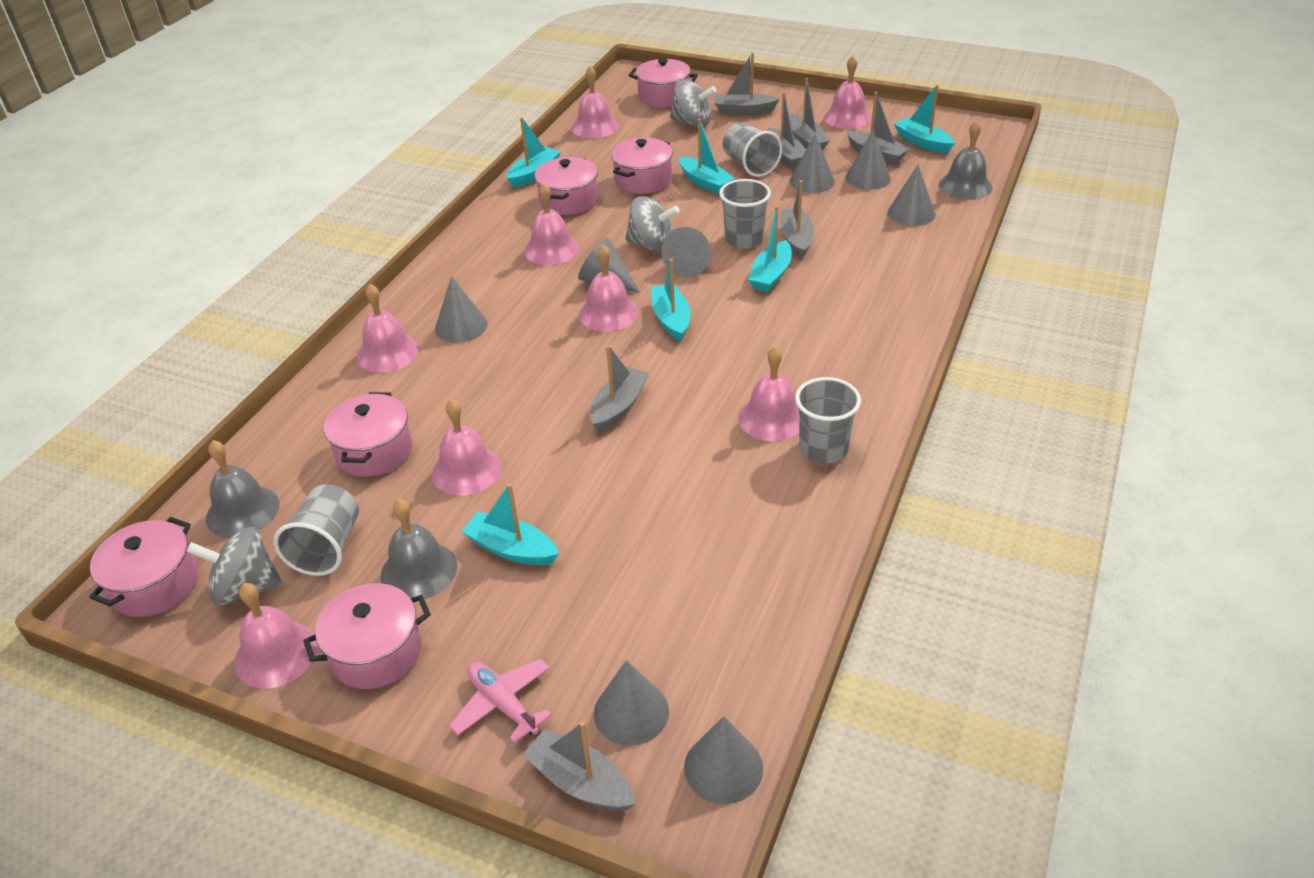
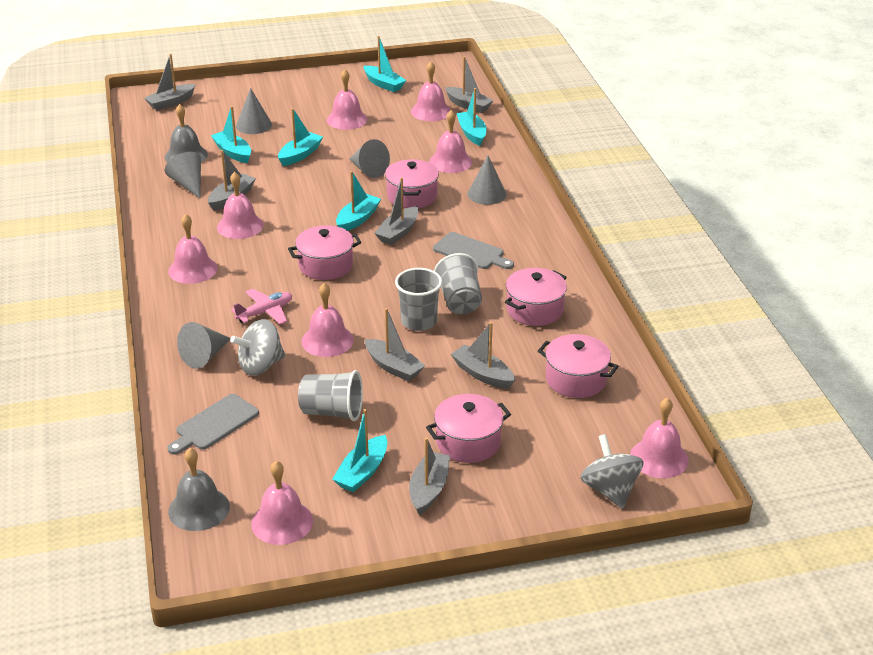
grey bell: 3 -> 2
grey cone: 8 -> 5
grey cup: 4 -> 3
grey cutting board: 0 -> 2
grey spinning top: 3 -> 2
pink pot: 6 -> 5

